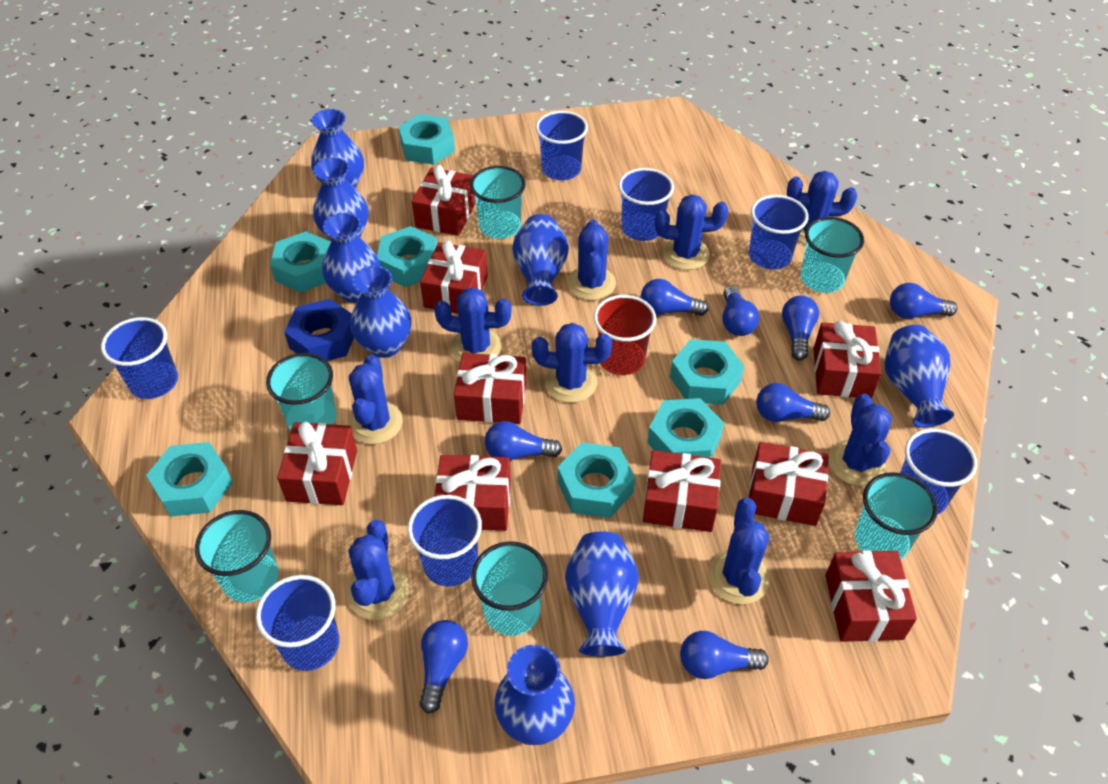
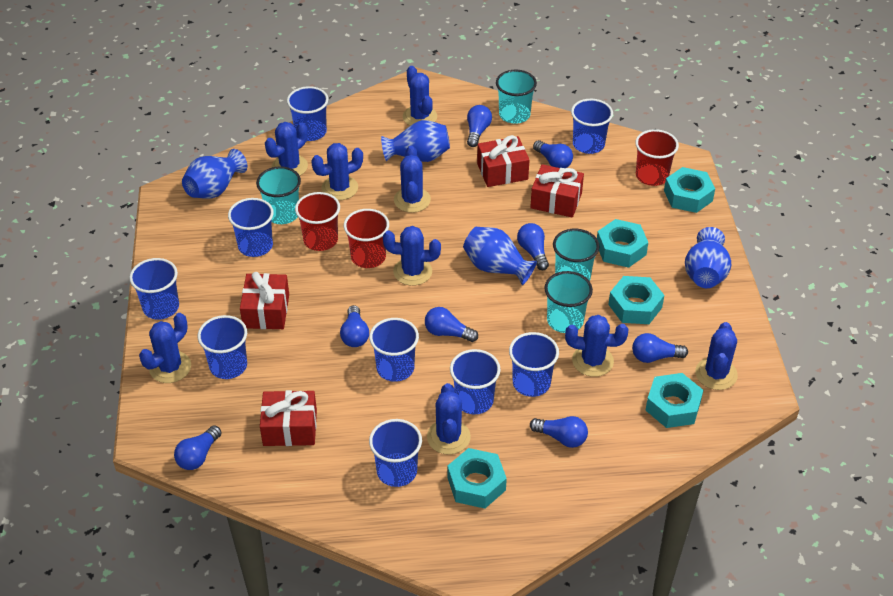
blue cup: 7 -> 9
blue nut: 1 -> 0
blue vase: 8 -> 4
red cup: 1 -> 3
red gift: 9 -> 4
turquoise cup: 6 -> 4
turquoise nut: 7 -> 5

